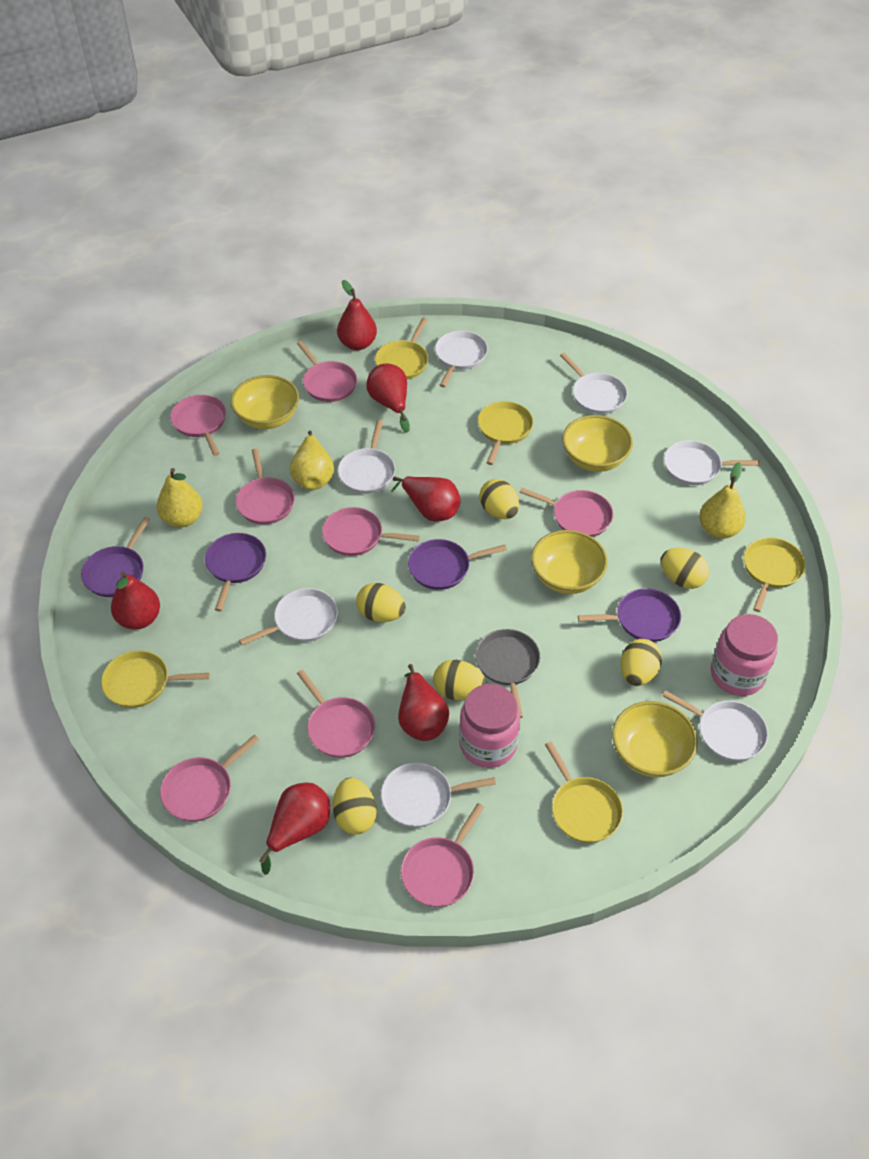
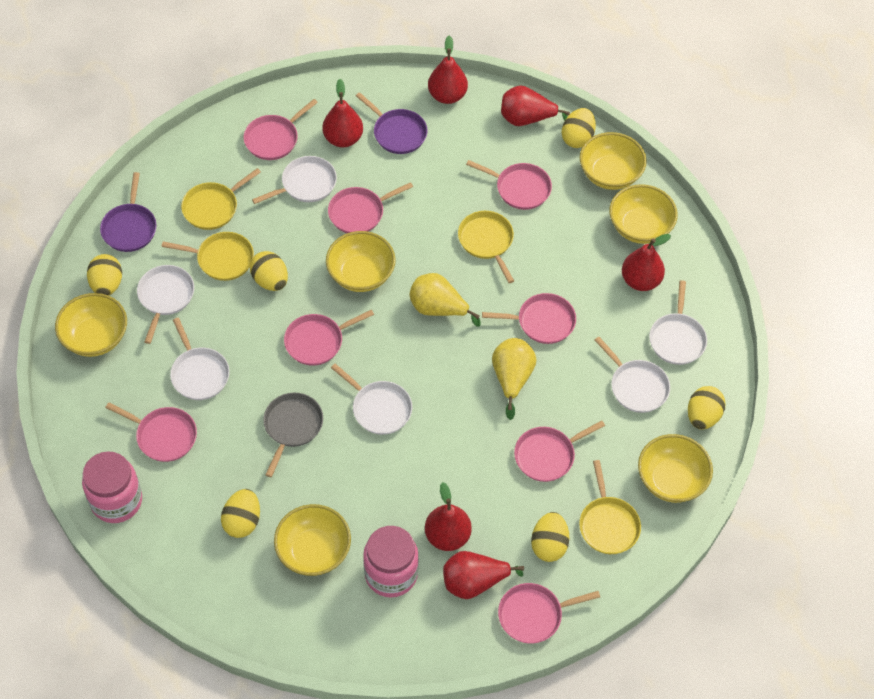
purple pan: 4 -> 2
white pan: 7 -> 6
yellow bowl: 4 -> 6
yellow pan: 5 -> 4
yellow pear: 3 -> 2

